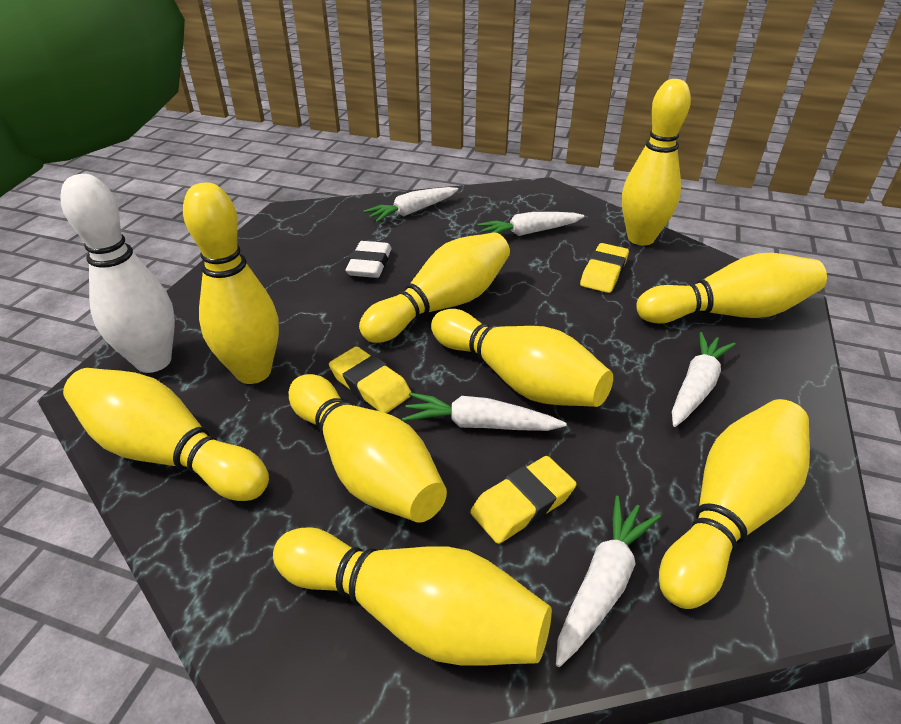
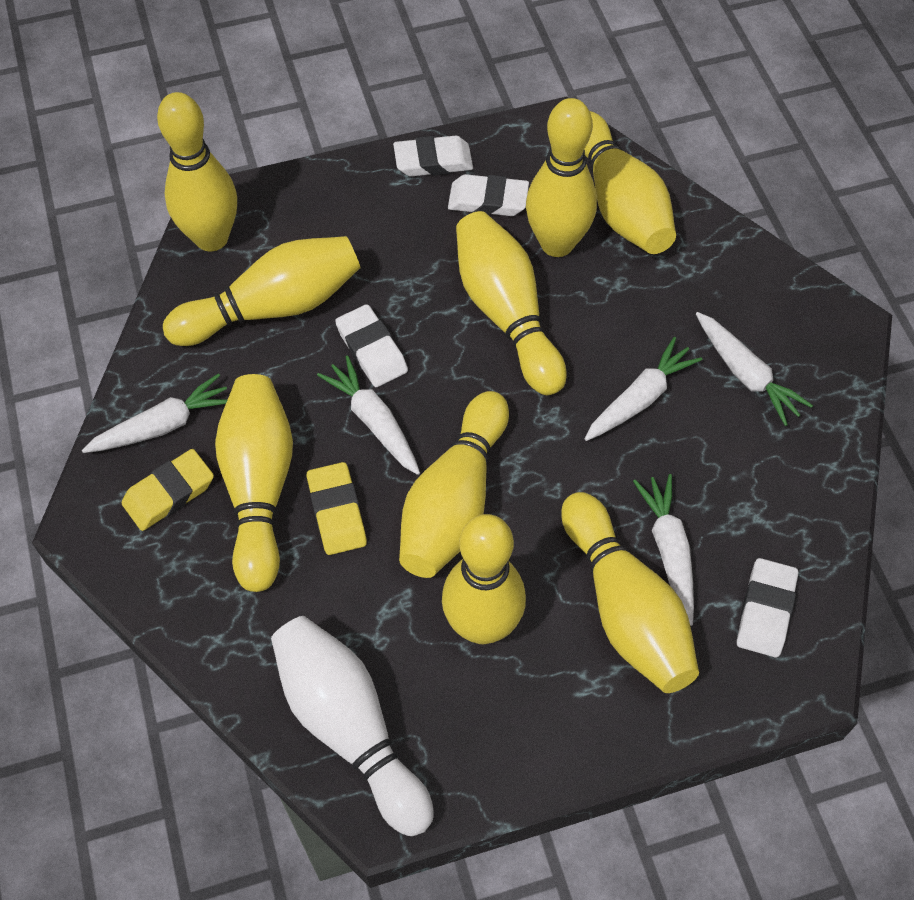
white eraser: 1 -> 4
yellow eraser: 3 -> 2

